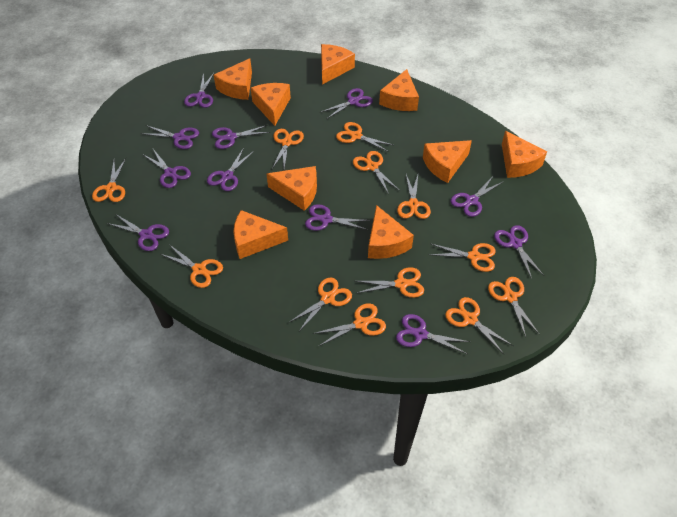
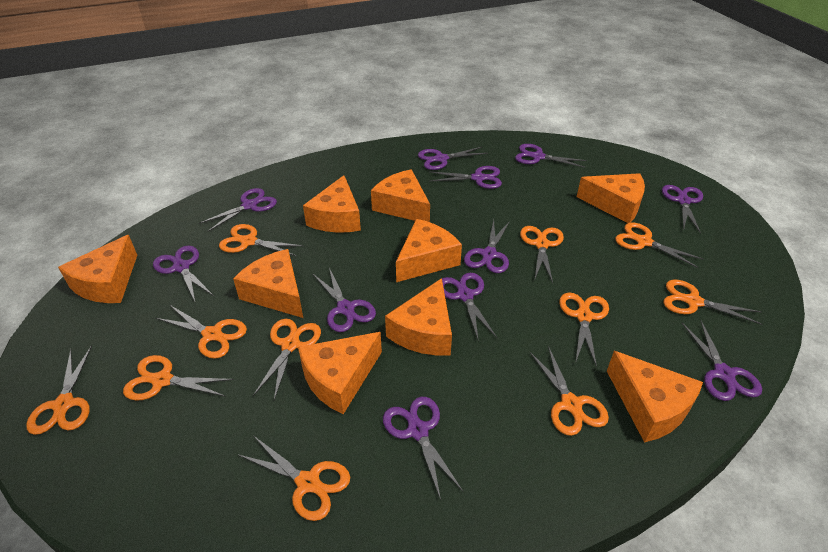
orange scissors: 12 -> 11

